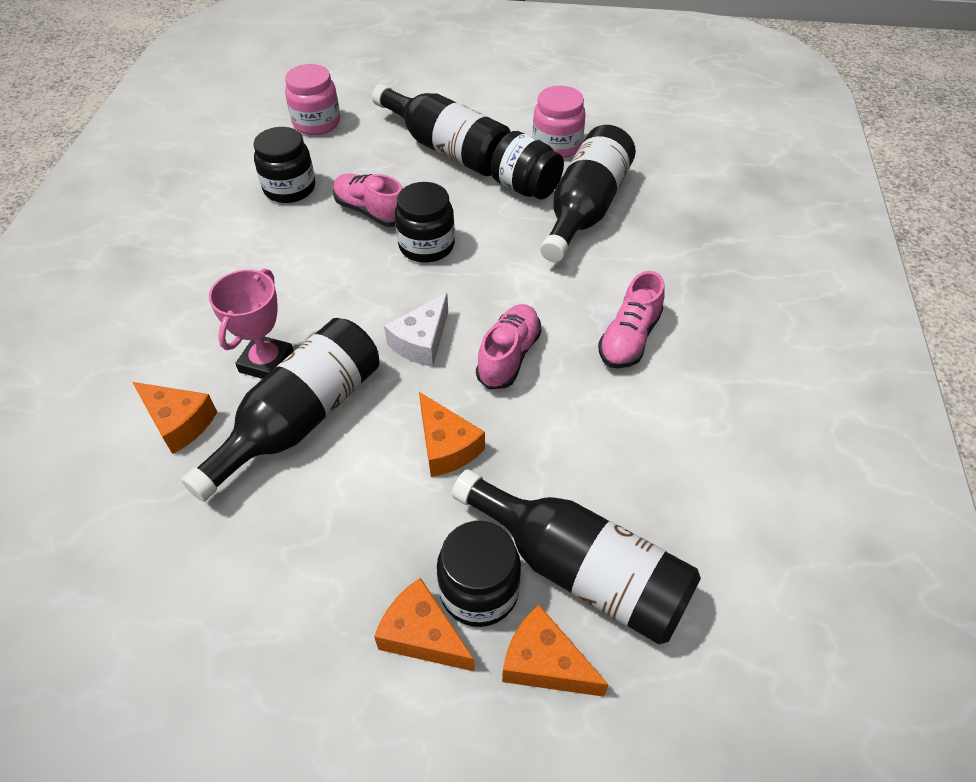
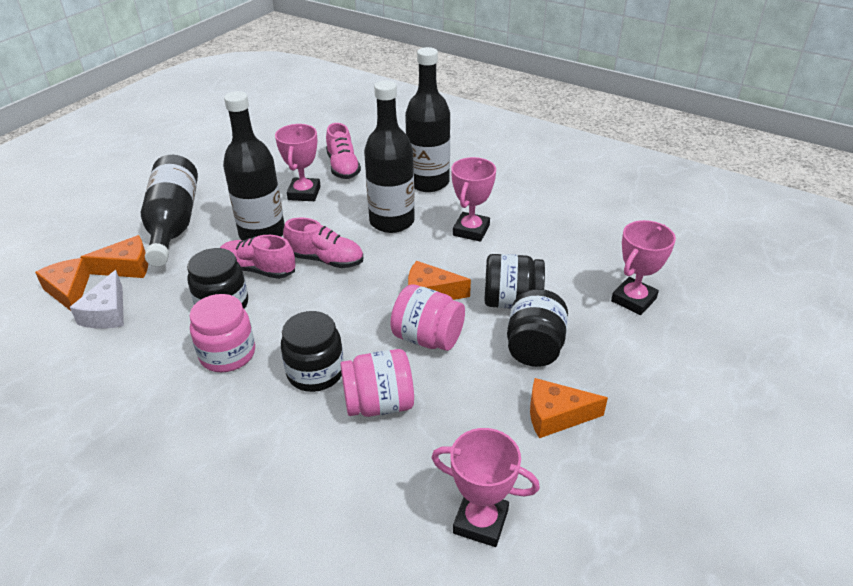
pink jar: 2 -> 3
pink trophy: 1 -> 4

